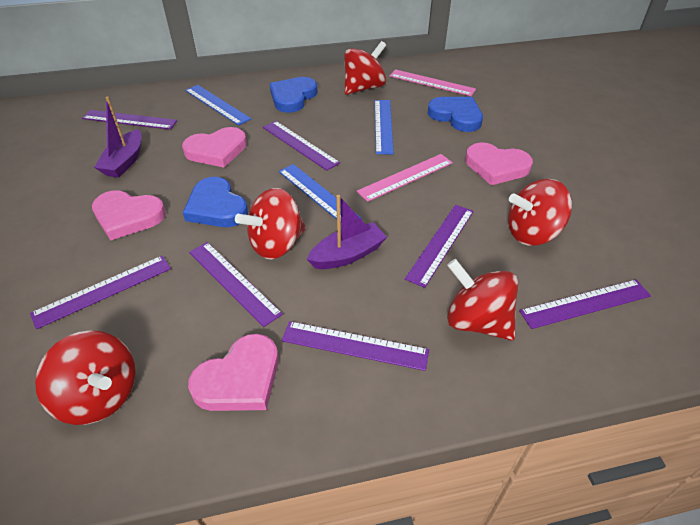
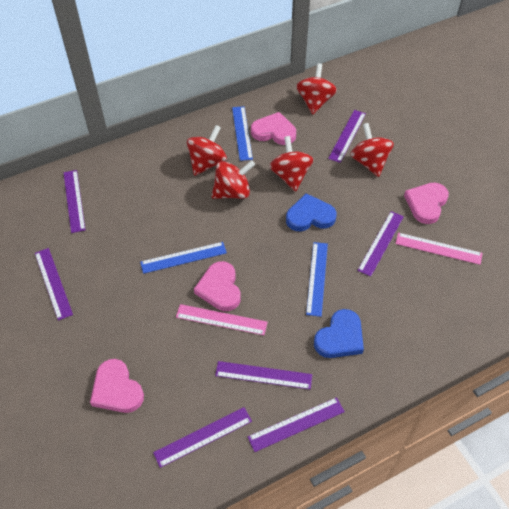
blue heart: 3 -> 2
purple boat: 2 -> 0

